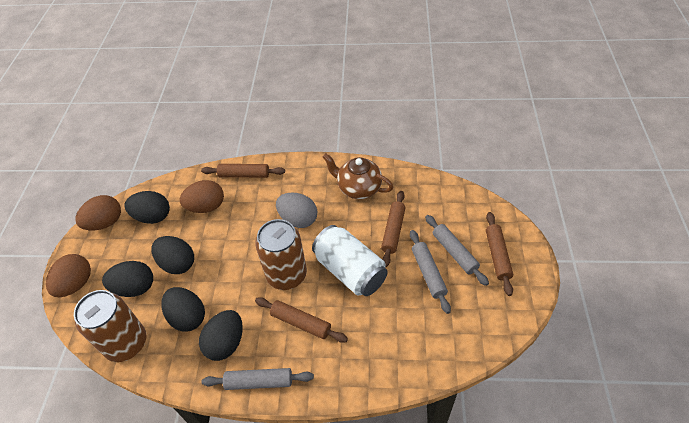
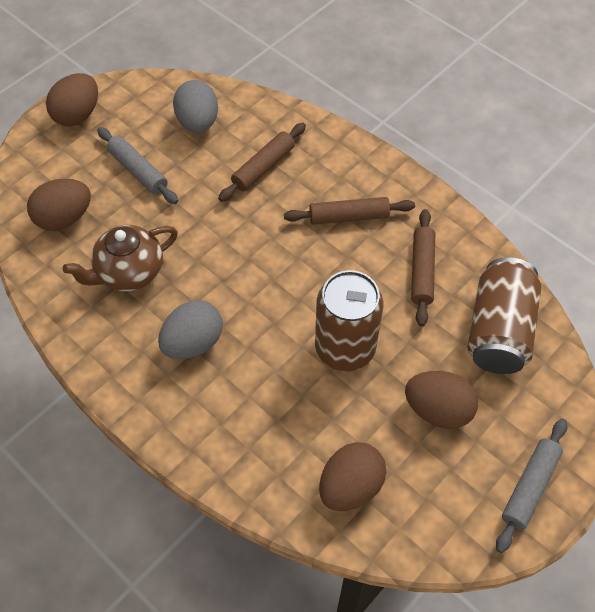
black egg: 5 -> 0
brown egg: 3 -> 4
brown rolling pin: 4 -> 3
grey egg: 1 -> 2
grey rolling pin: 3 -> 2
white can: 1 -> 0

